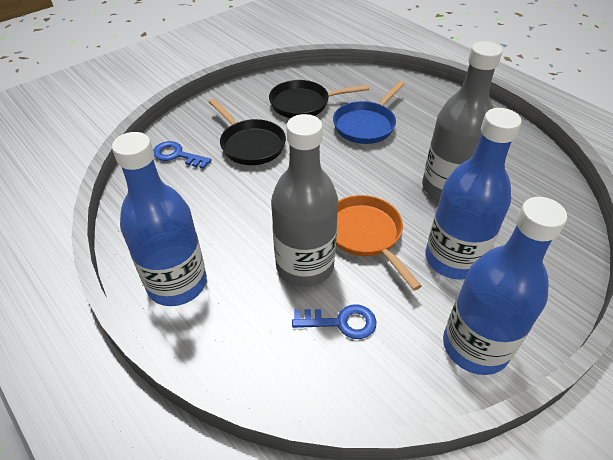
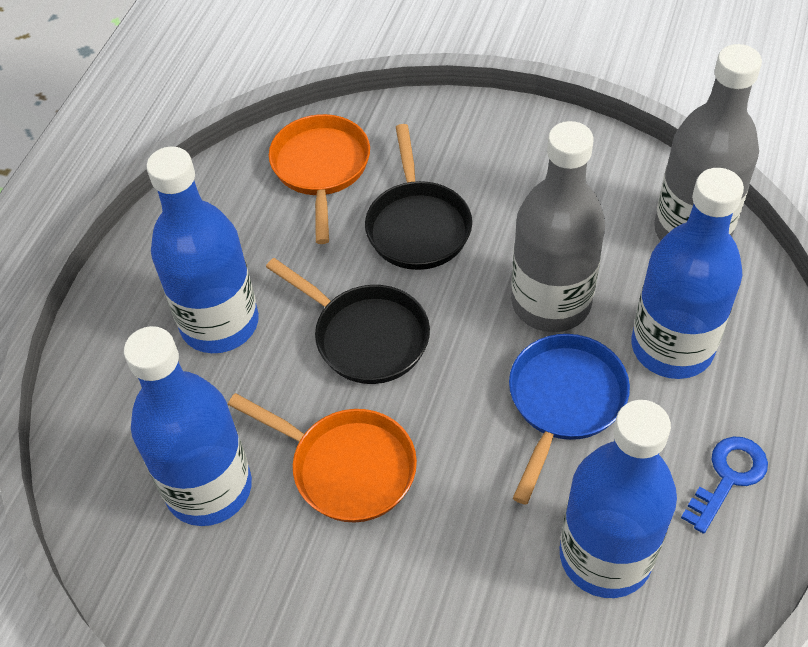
blue bottle: 3 -> 4
blue key: 2 -> 1
orange pan: 1 -> 2

